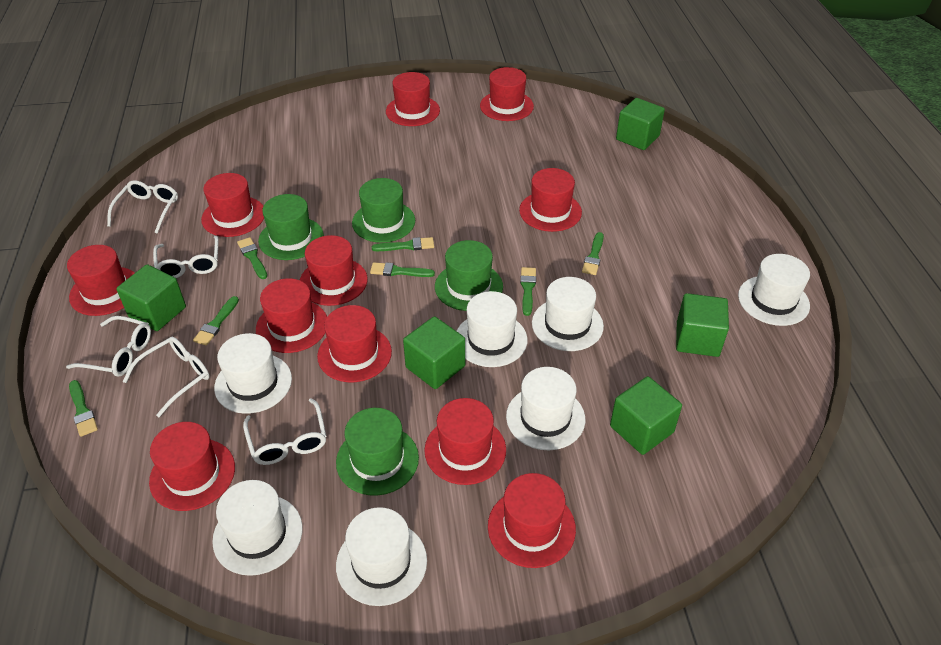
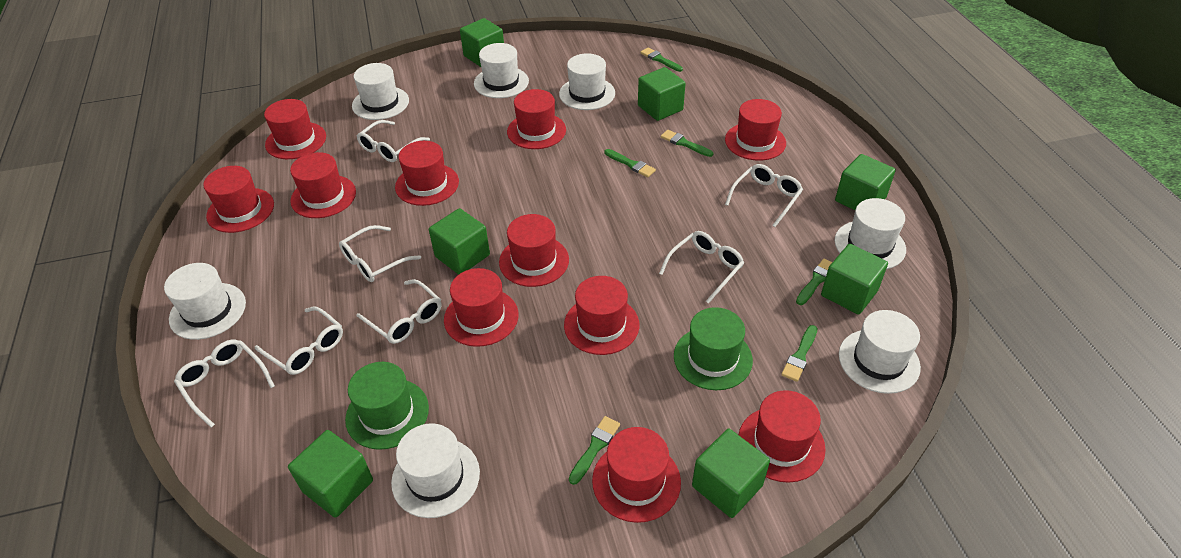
green brush: 7 -> 6
green cube: 5 -> 7
green hat: 4 -> 2
white glasses: 5 -> 7

